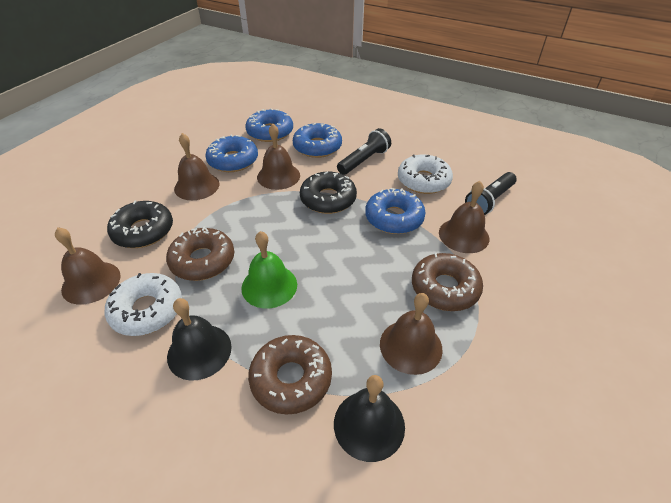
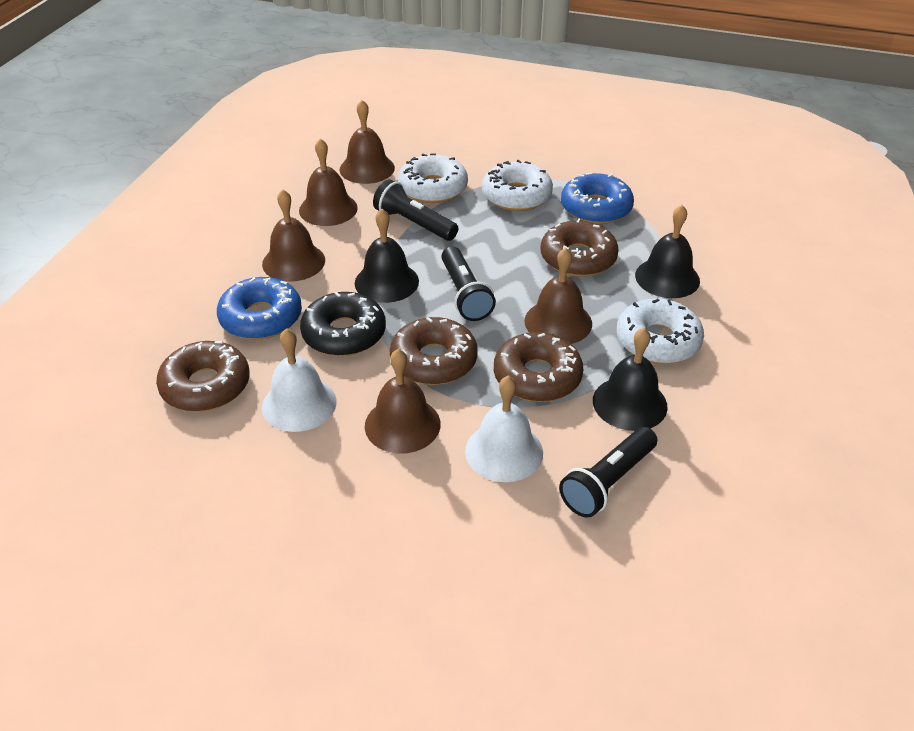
black bell: 2 -> 3
black donut: 2 -> 1
black flashlight: 2 -> 3
blue donut: 4 -> 2
brown donut: 3 -> 4
green bell: 1 -> 0
white bell: 0 -> 2
white donut: 2 -> 3

